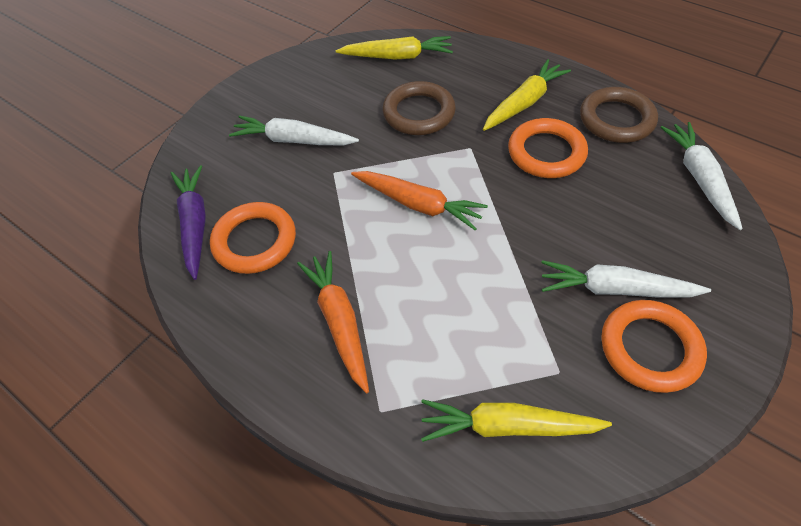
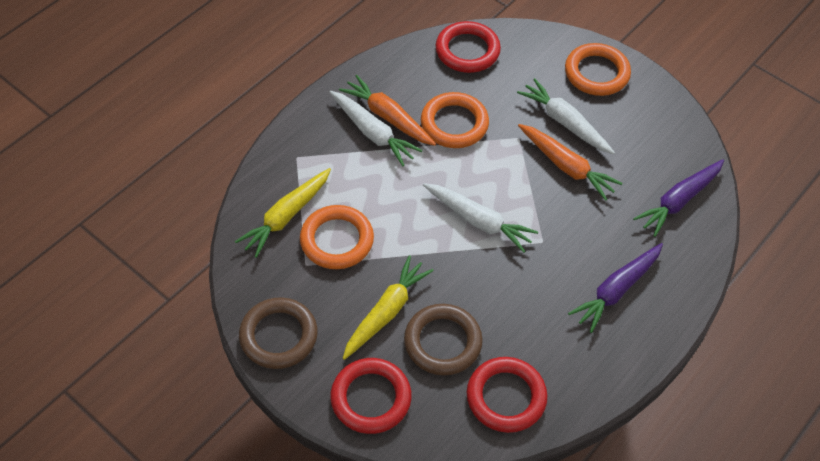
purple carrot: 1 -> 2
red ring: 0 -> 3
yellow carrot: 3 -> 2

